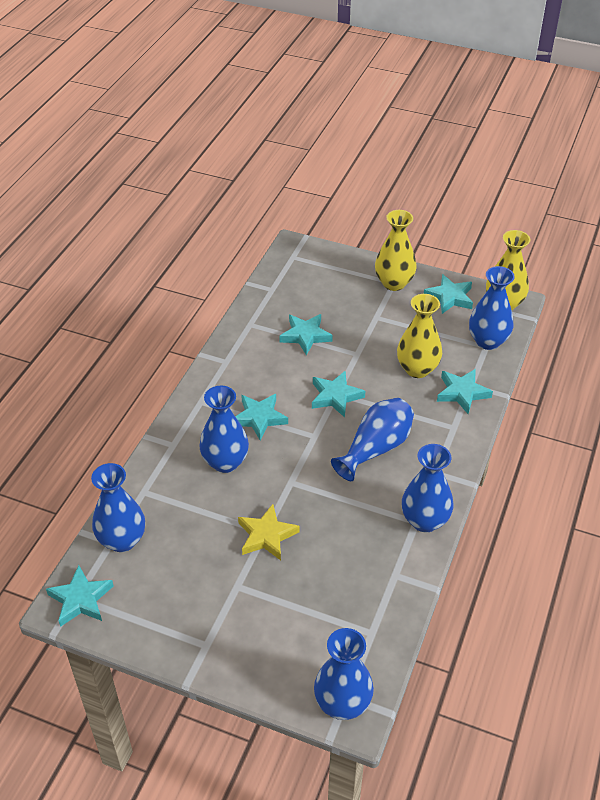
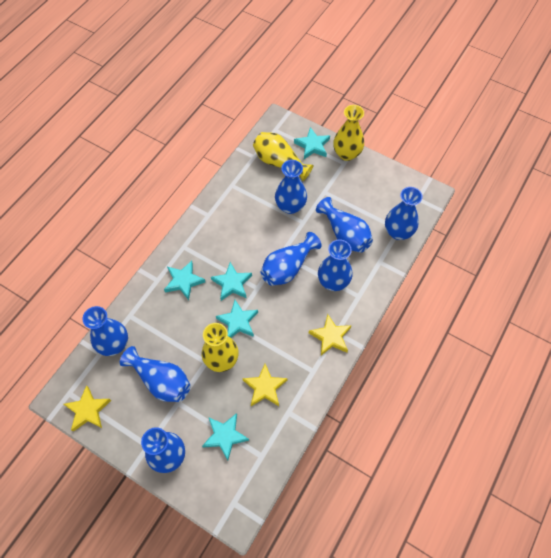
blue vase: 6 -> 8
turquoise star: 6 -> 5
yellow star: 1 -> 3

